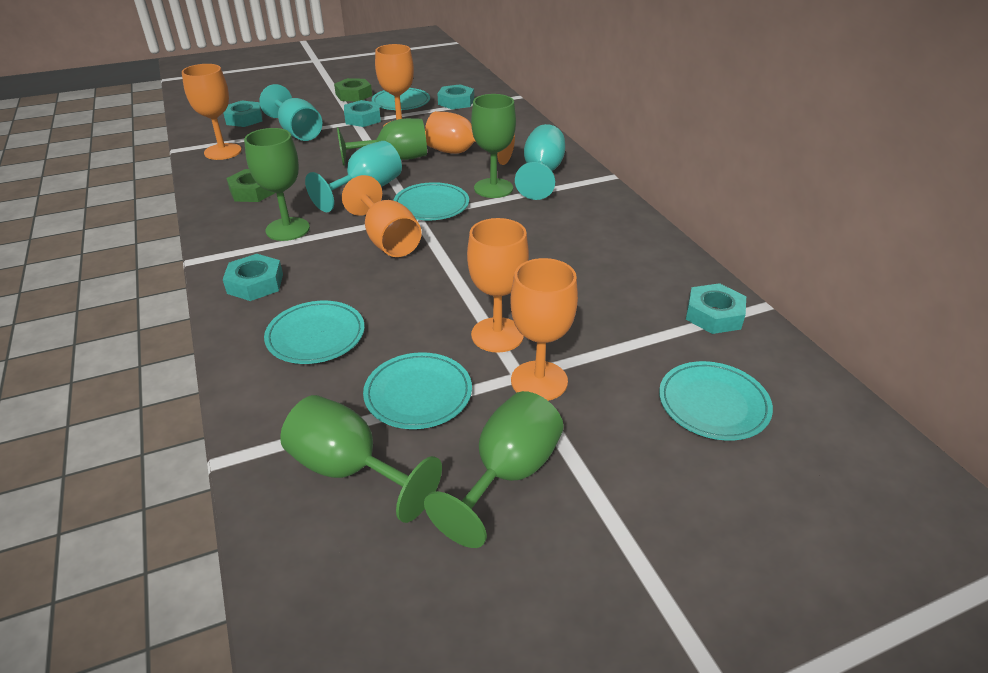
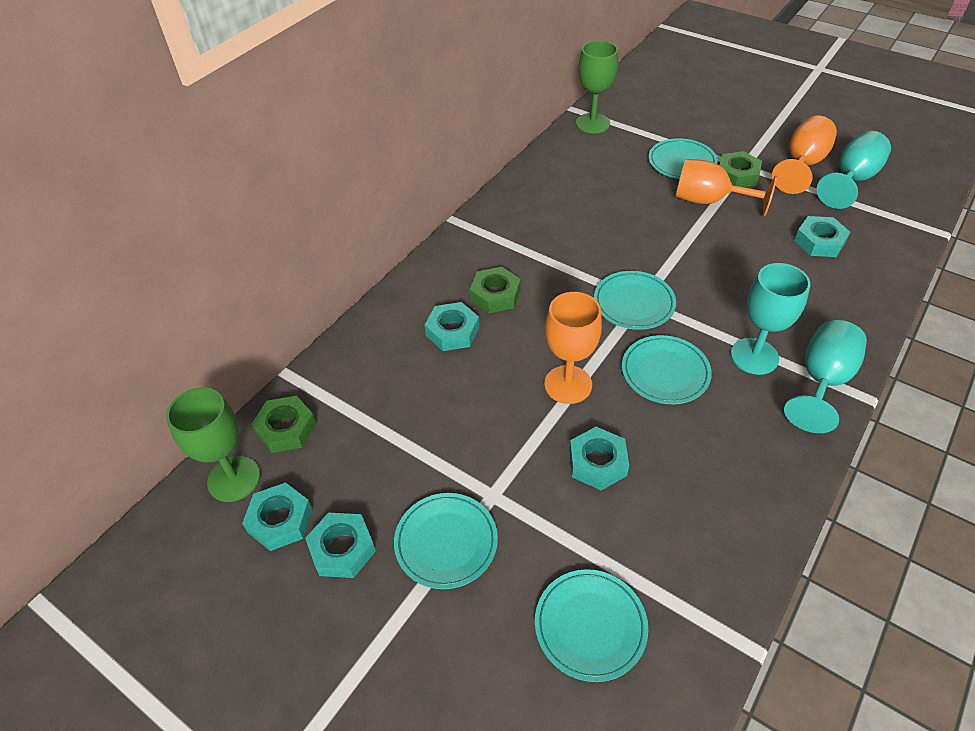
green goblet: 5 -> 2
green nut: 2 -> 3
orange goblet: 6 -> 3

